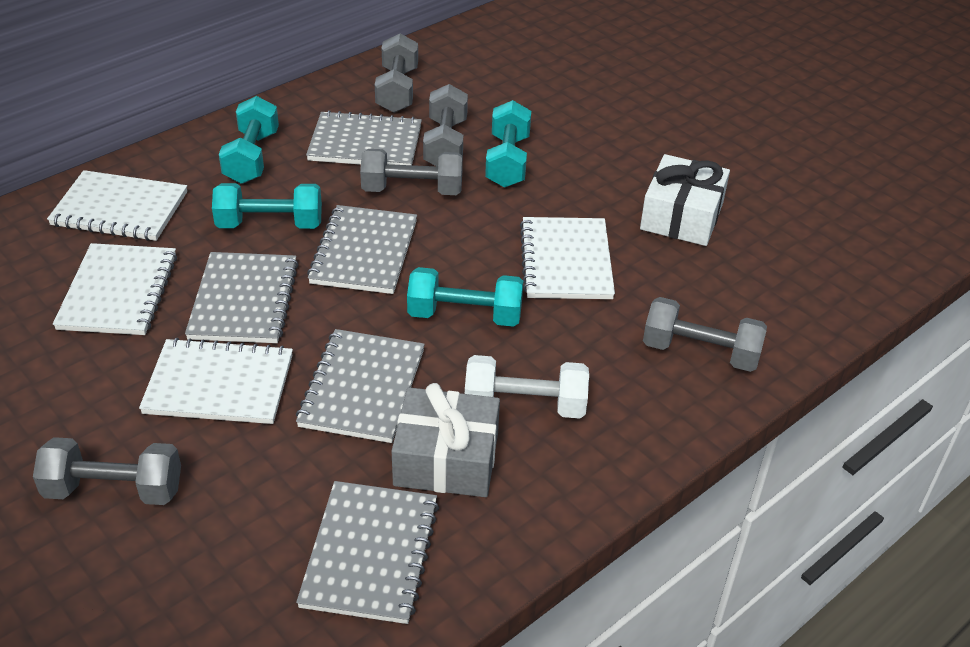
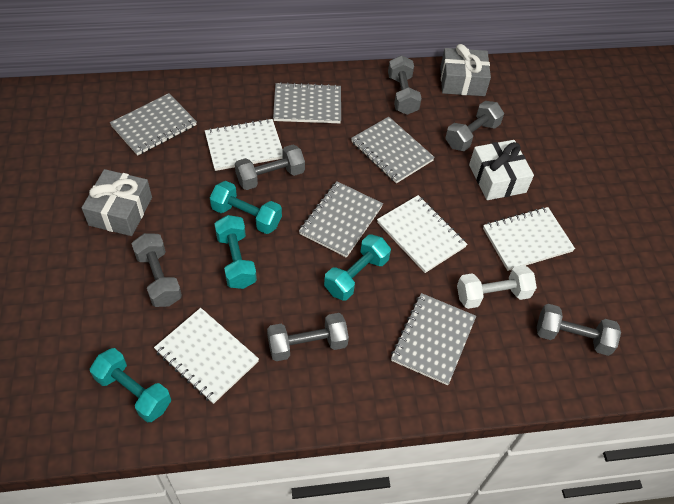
grey dumbbell: 5 -> 6
grey gift: 1 -> 2

